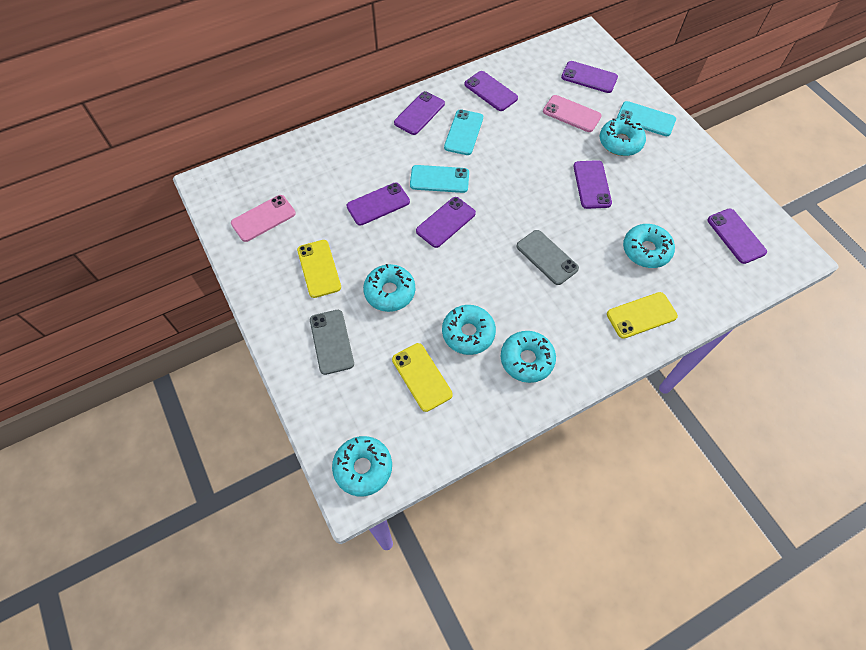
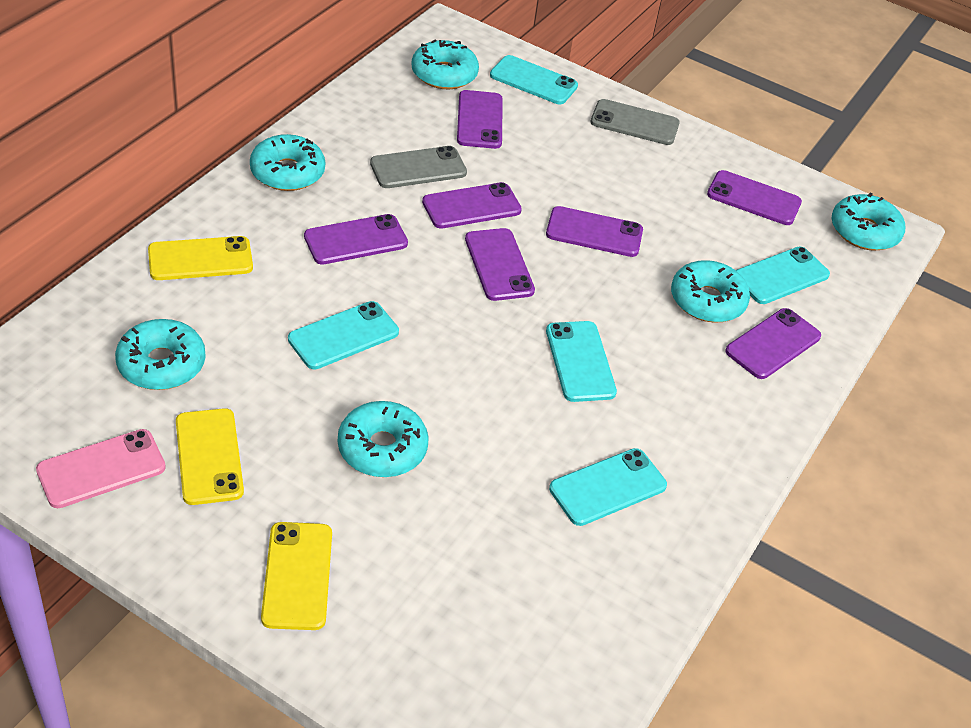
pink phone: 2 -> 1
turquoise phone: 3 -> 5

